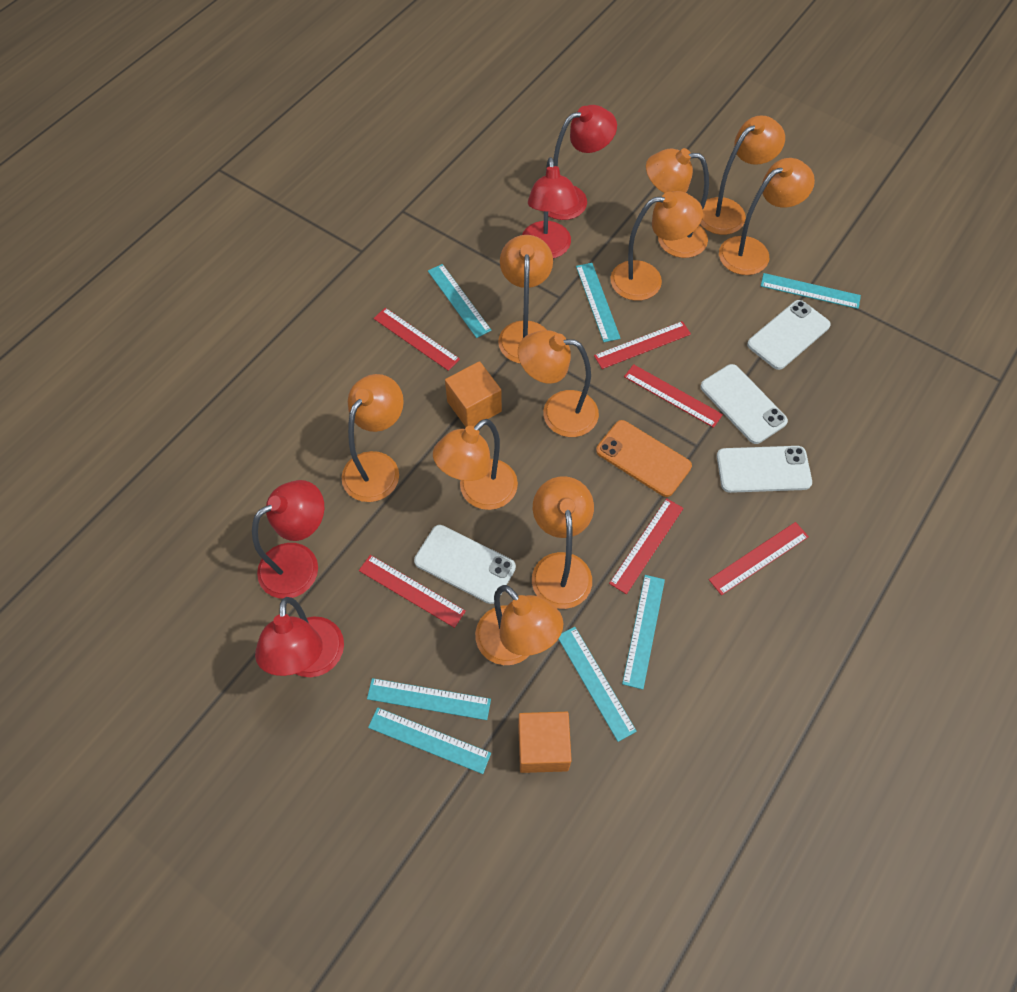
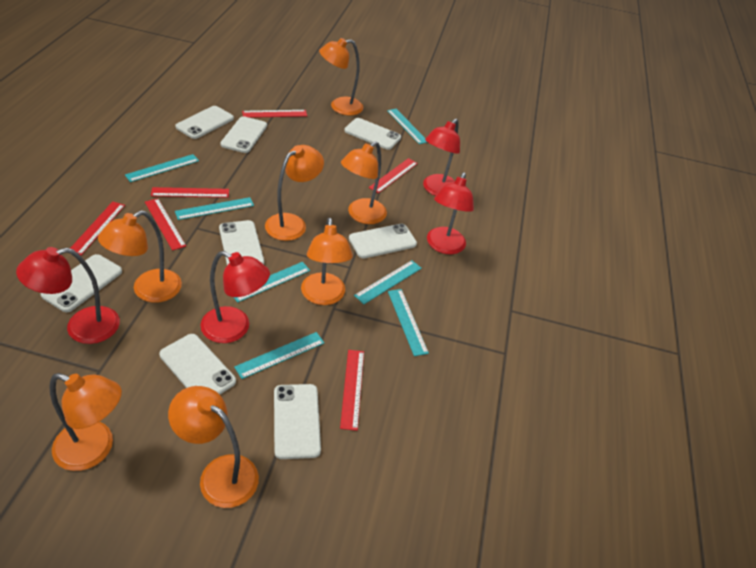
orange cube: 2 -> 0
orange lamp: 10 -> 7
orange phone: 1 -> 0
white phone: 4 -> 8

